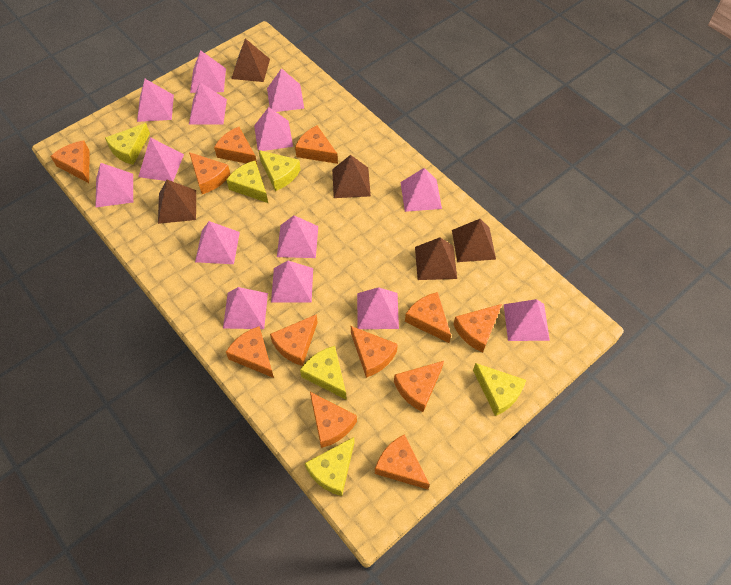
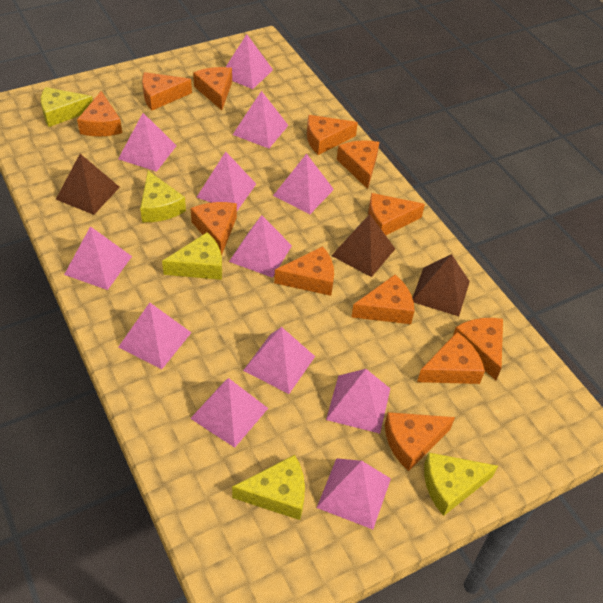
brown pyramid: 5 -> 3
pink pyramid: 14 -> 12
yellow cheese: 6 -> 5

